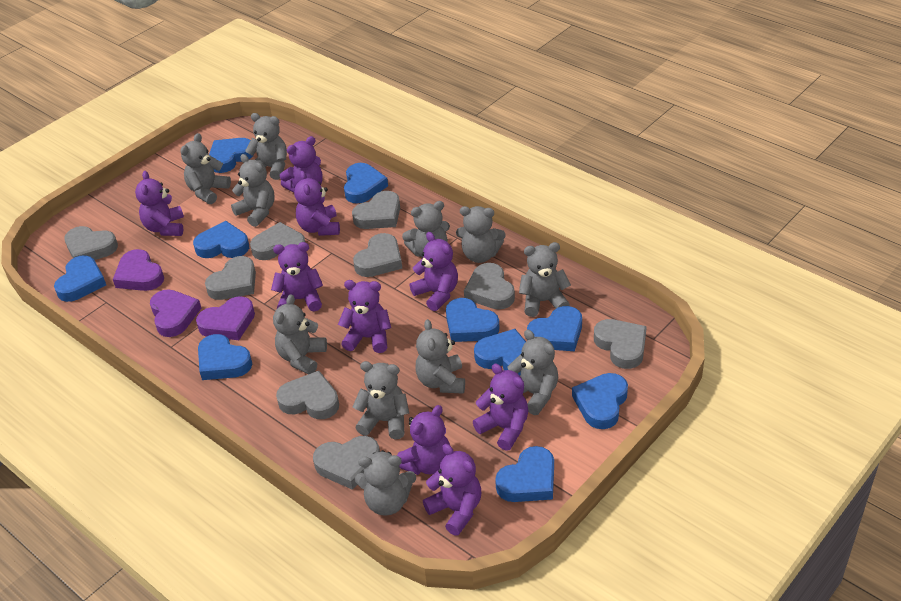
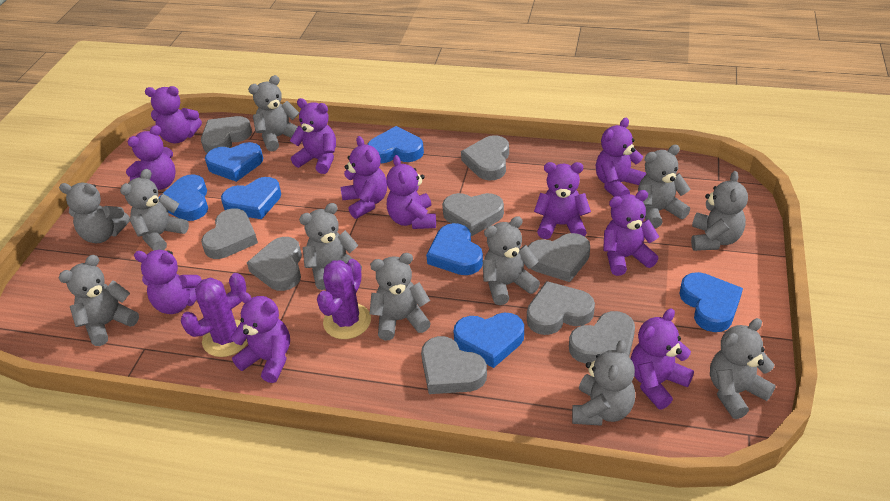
blue heart: 10 -> 7
purple cactus: 0 -> 2
purple heart: 3 -> 0
purple teddy bear: 9 -> 11

